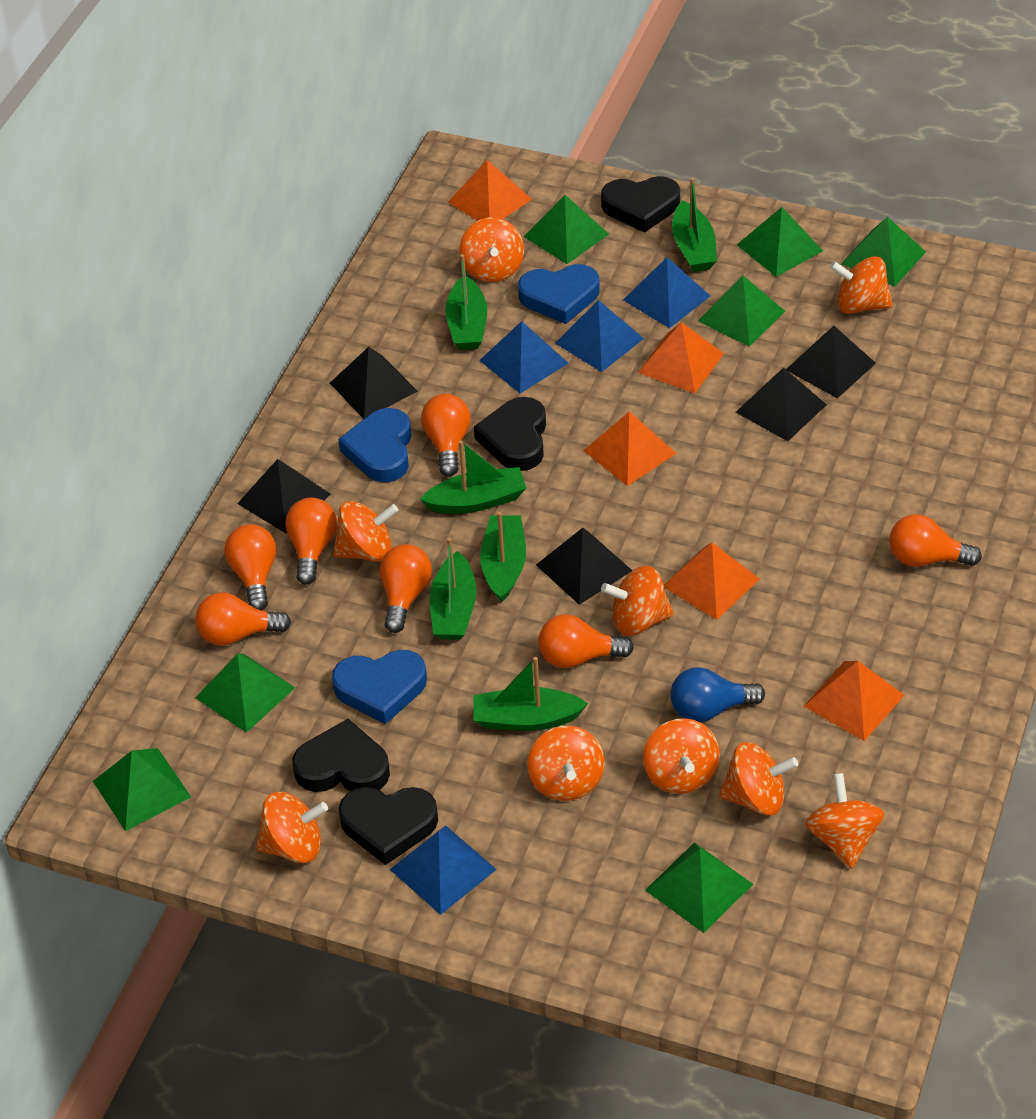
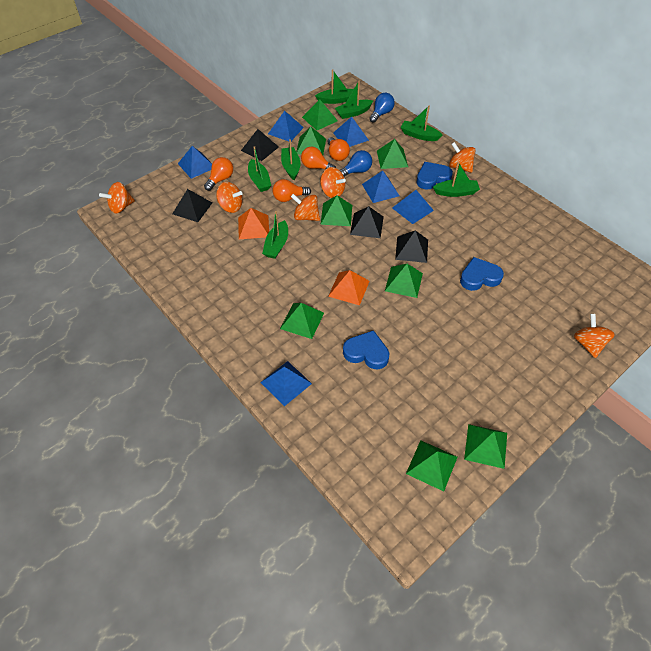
black heart: 4 -> 0
black pyramid: 5 -> 4
blue light bulb: 1 -> 2
blue pyramid: 4 -> 6
green boat: 6 -> 7
green pyramid: 7 -> 8
orange light bulb: 7 -> 4
orange pyramid: 5 -> 2
orange spinning top: 9 -> 6

